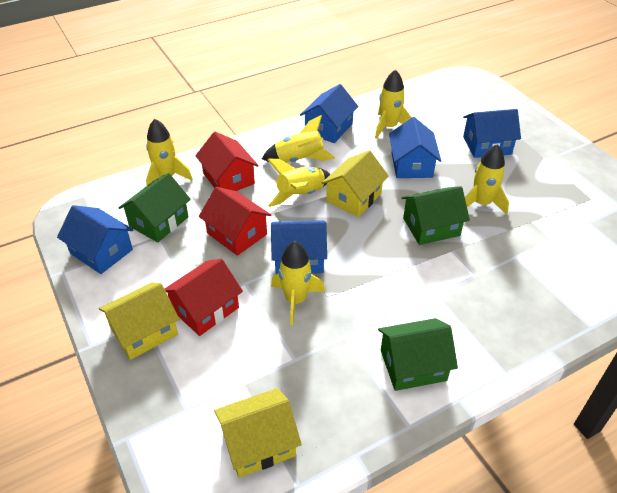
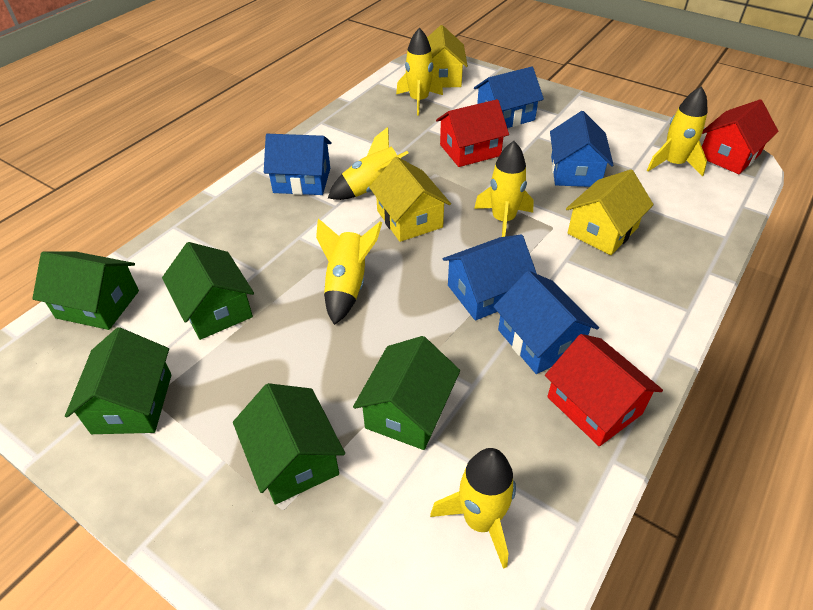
green house: 3 -> 5

